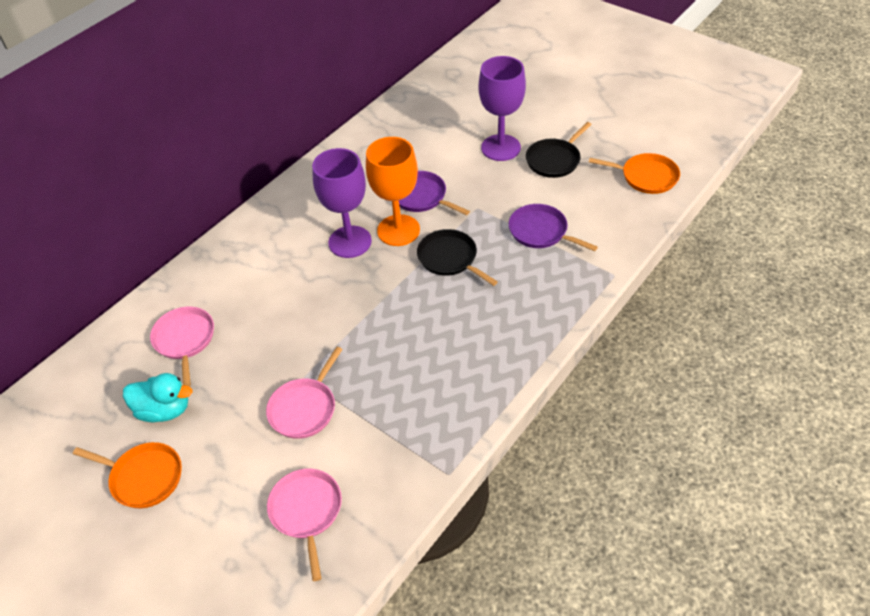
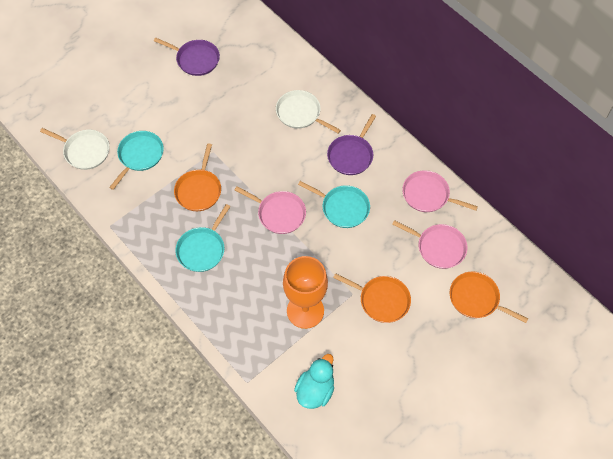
black pan: 2 -> 0
orange pan: 2 -> 3
purple goblet: 2 -> 0
turquoise pan: 0 -> 3
white pan: 0 -> 2

